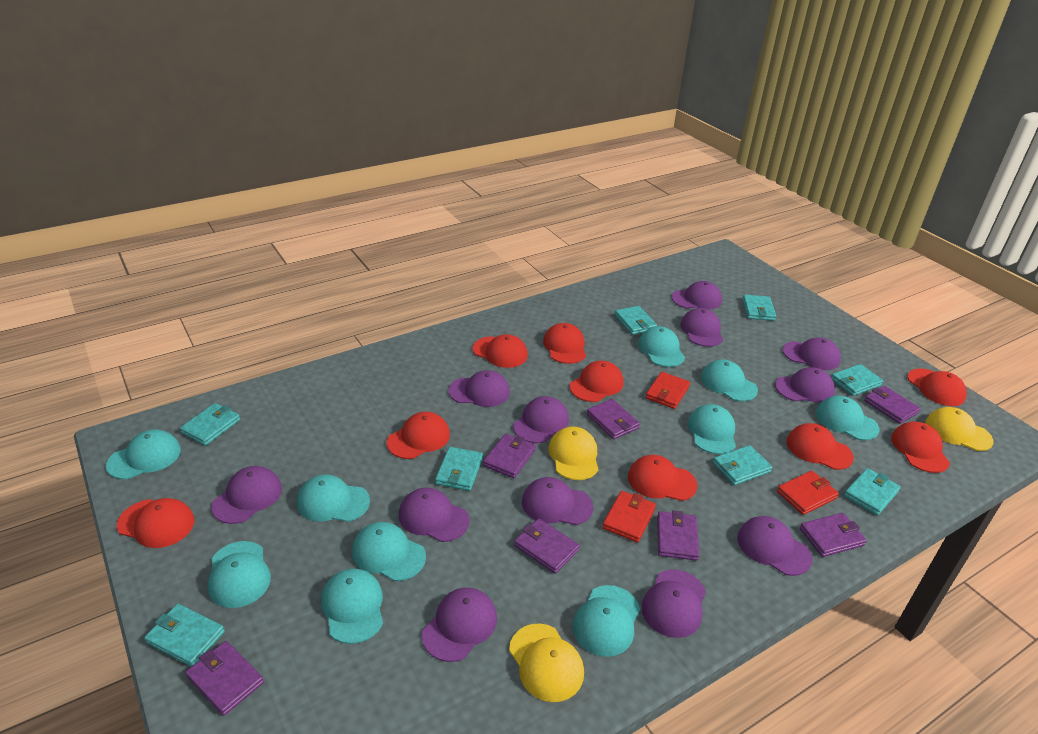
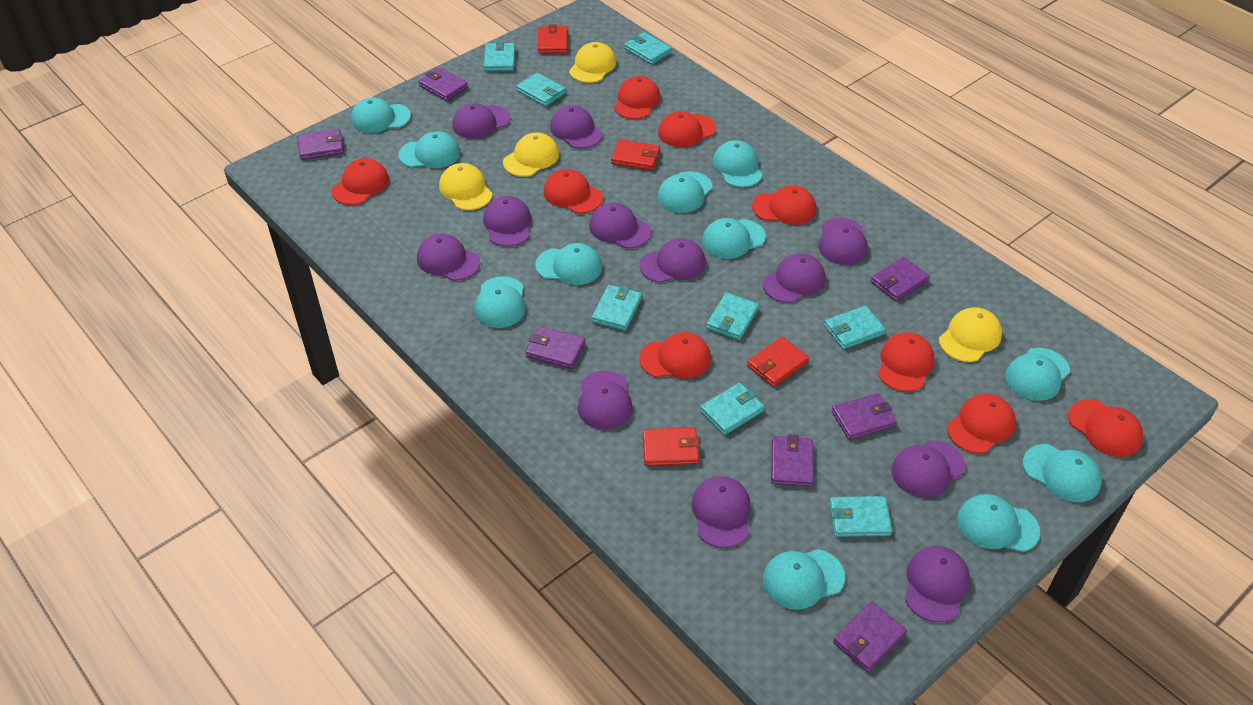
red wallet: 3 -> 4
turquoise cap: 10 -> 11
yellow cap: 3 -> 4

